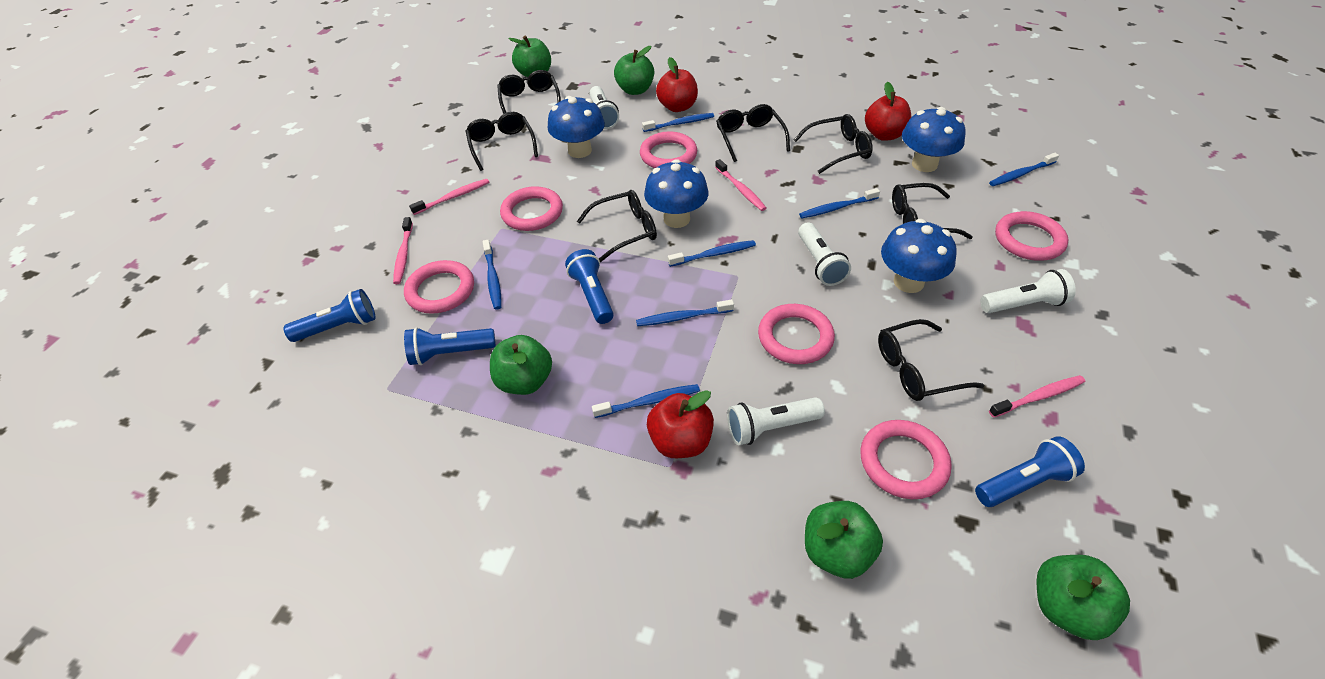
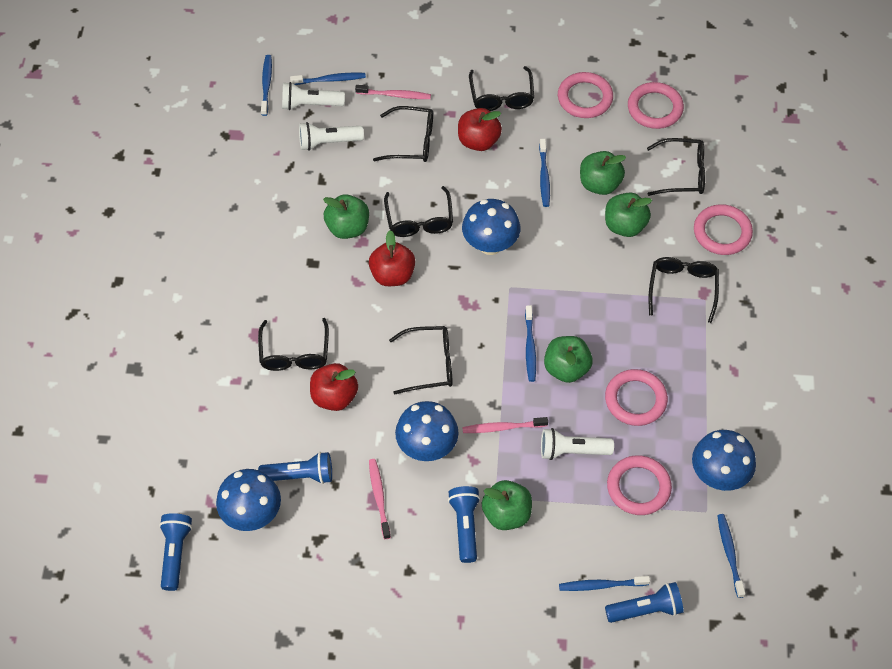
blue toothbrush: 7 -> 6
pink ring: 6 -> 5
pink toothbrush: 4 -> 3
white flashlight: 4 -> 3

